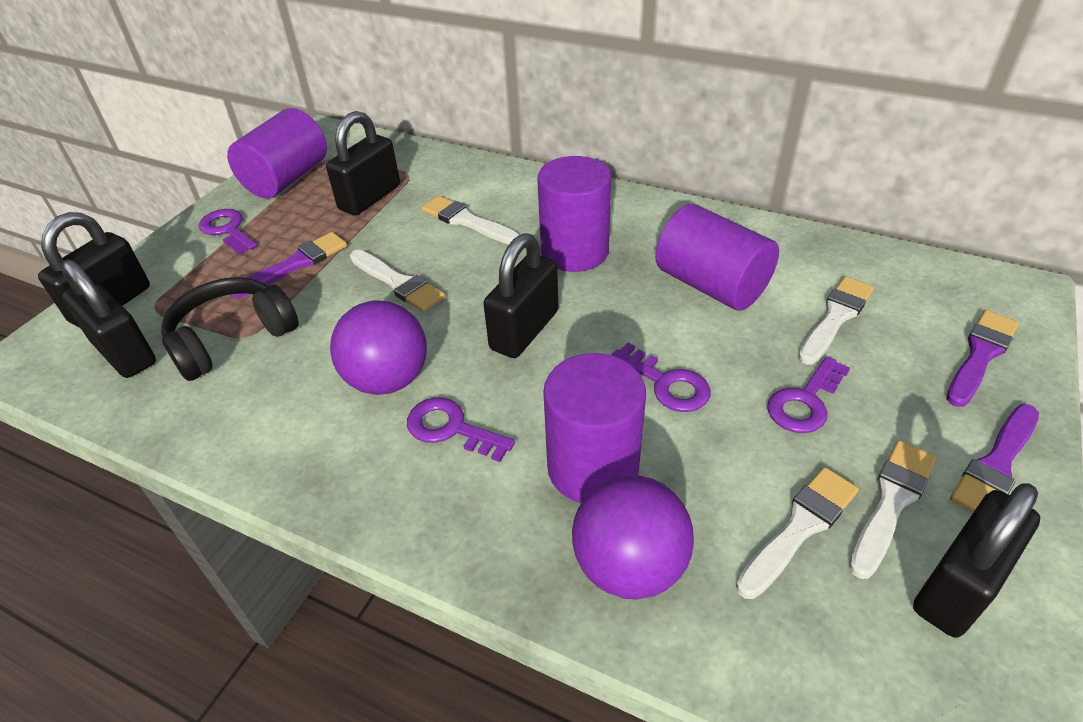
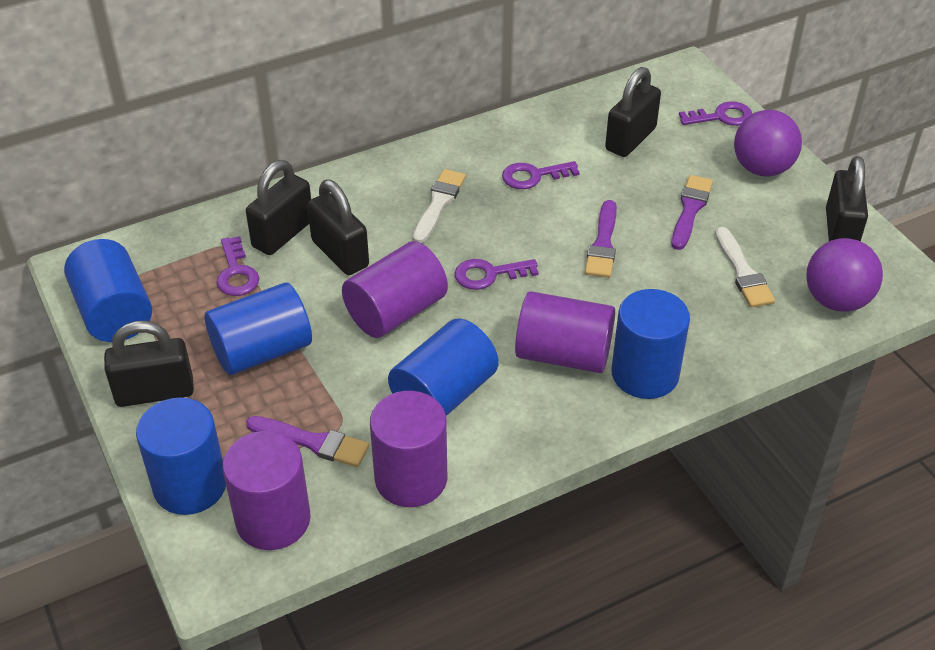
black headphones: 1 -> 0
blue cylinder: 0 -> 5
white brush: 5 -> 2

